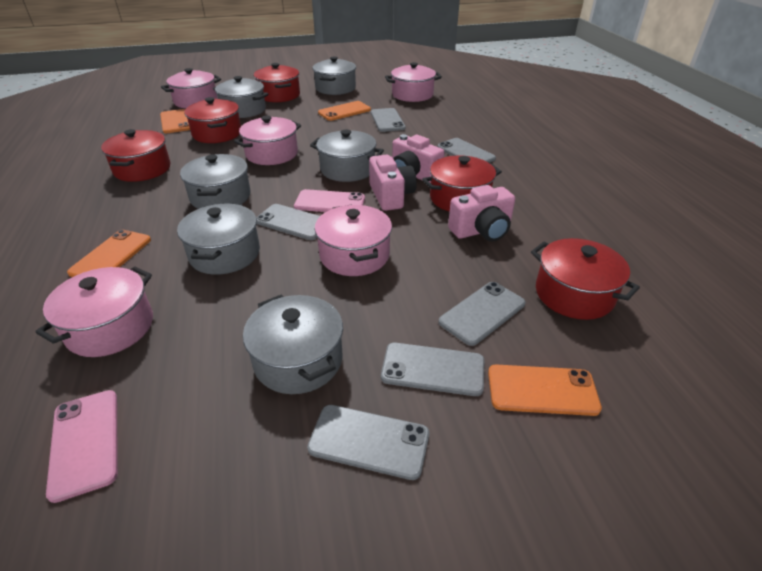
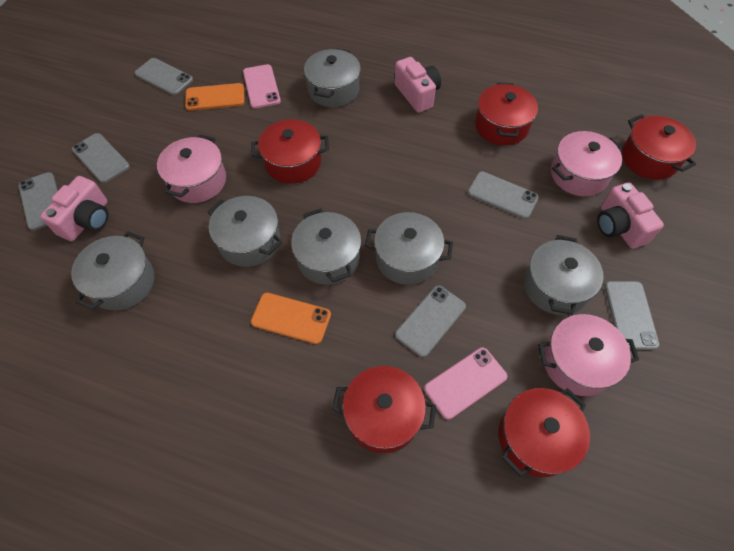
orange phone: 4 -> 2
pink pot: 5 -> 3

